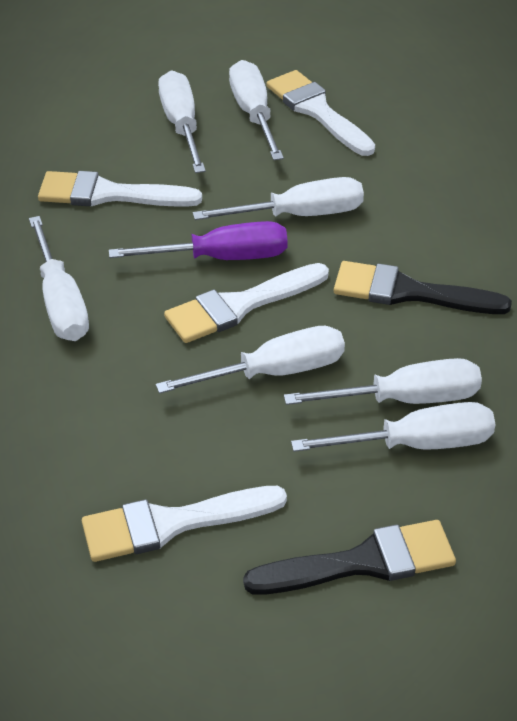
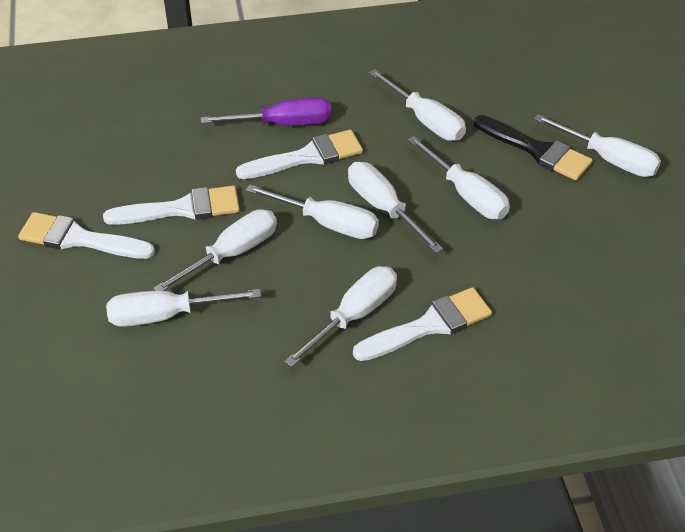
black brush: 2 -> 1
white screwdriver: 7 -> 8

